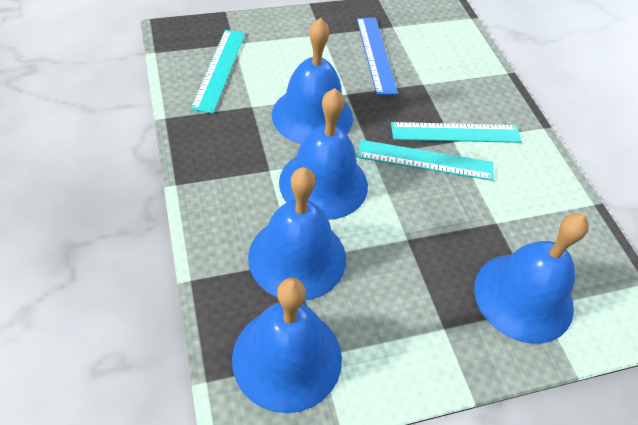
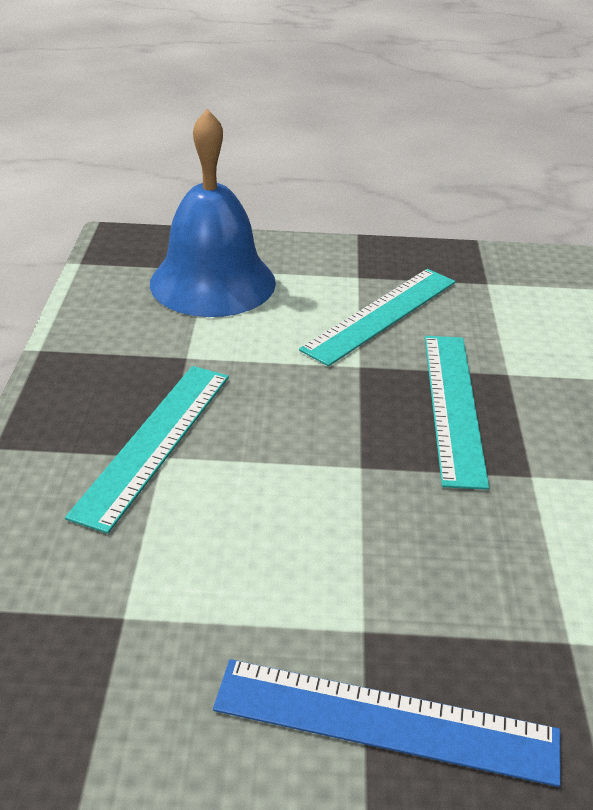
blue bell: 5 -> 1

